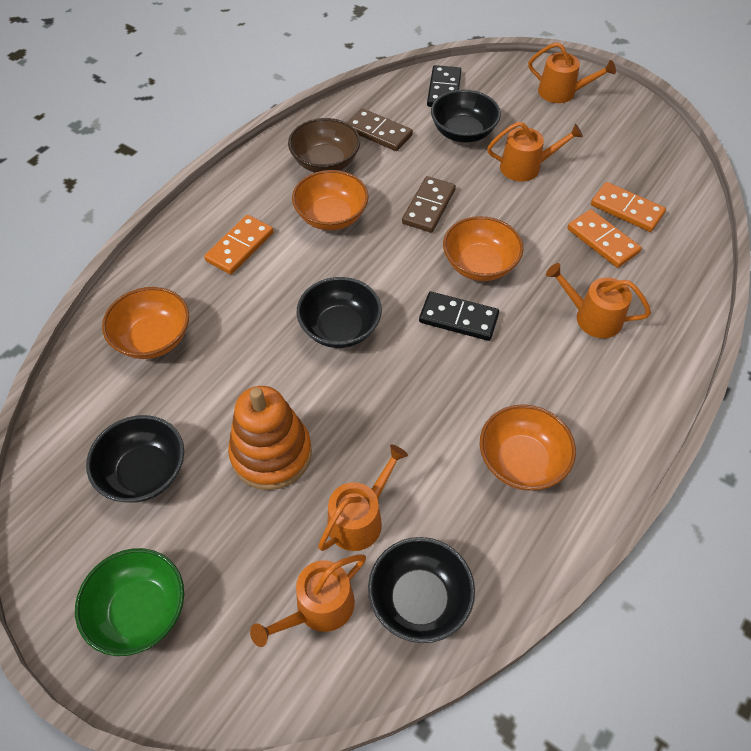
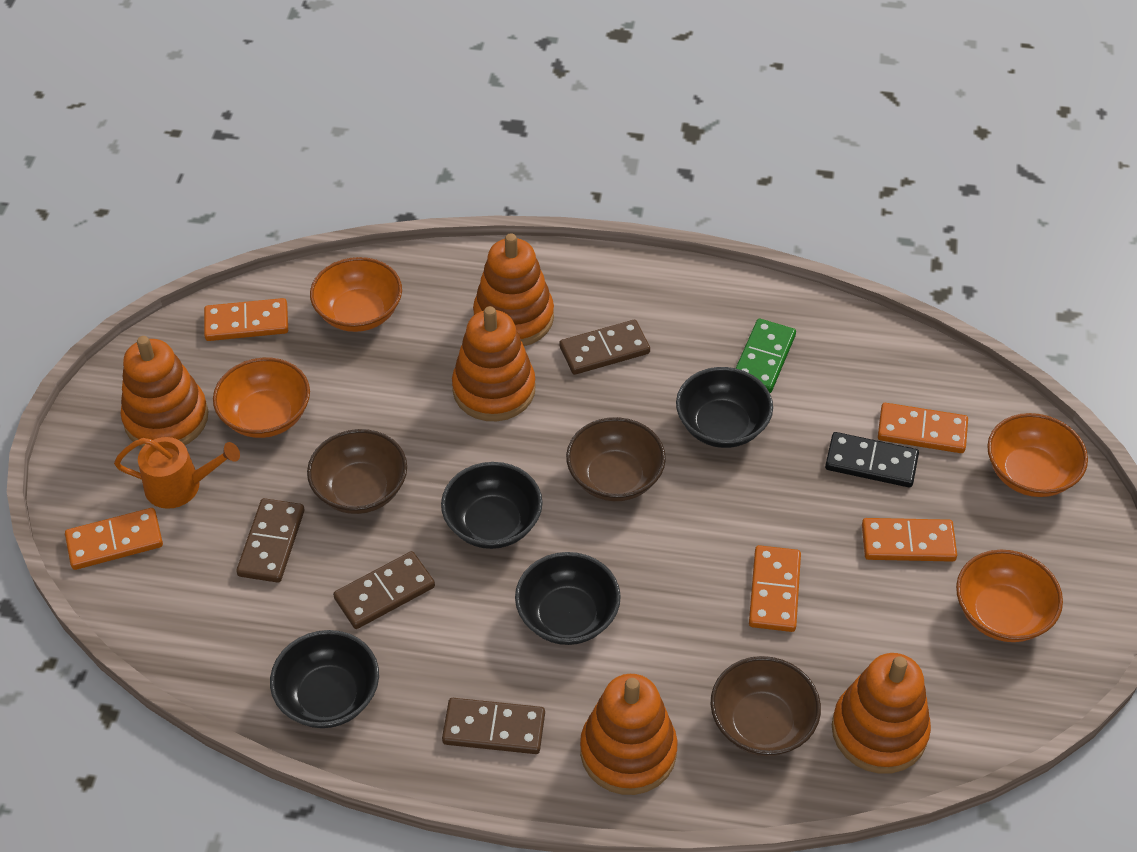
black domino: 2 -> 1
brown bowl: 1 -> 3
brown domino: 2 -> 4
green bowl: 1 -> 0
green domino: 0 -> 1
orange domino: 3 -> 5
orange stacking toy: 1 -> 5
orange watering can: 5 -> 1

